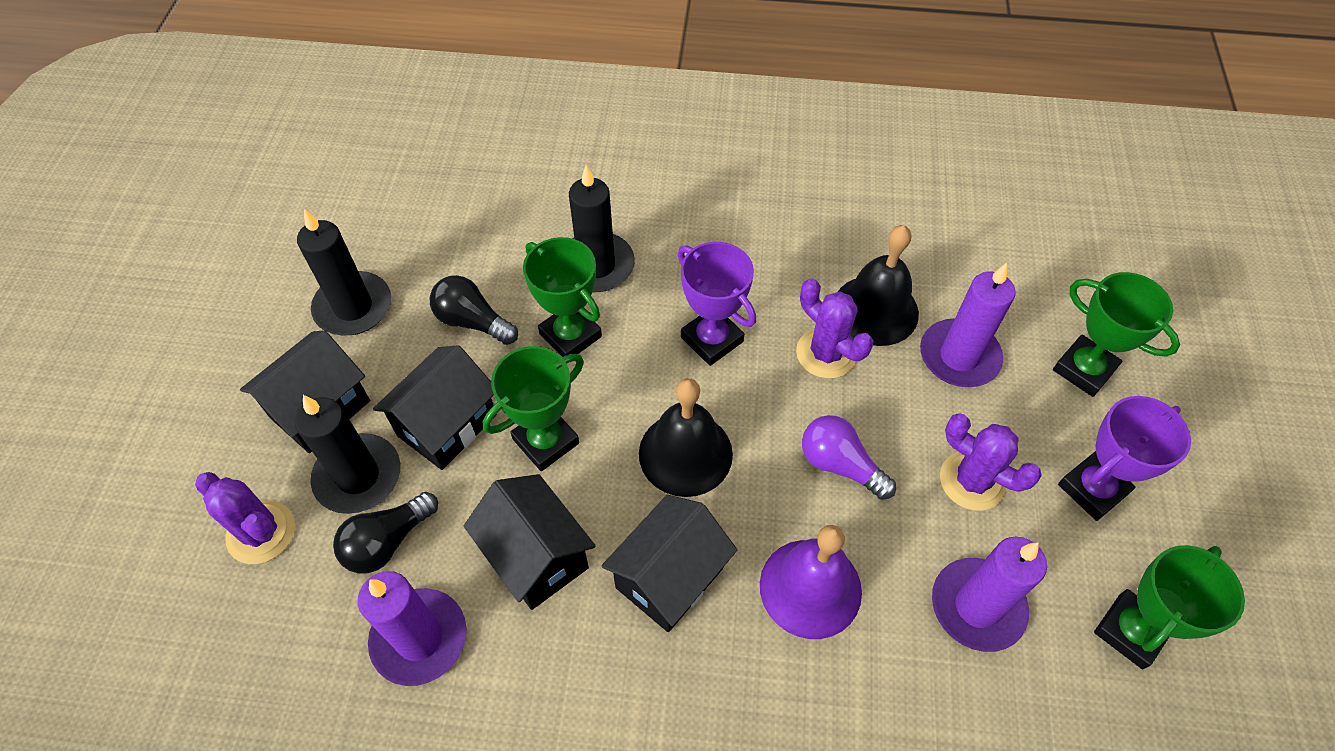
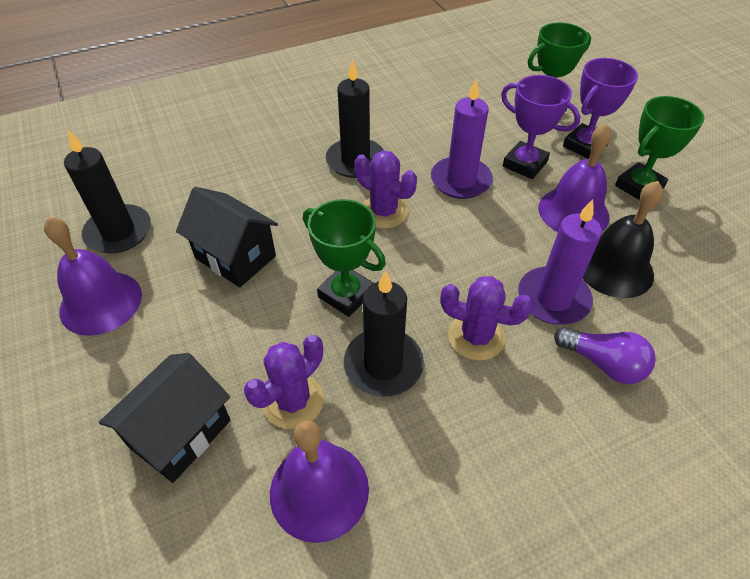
black bell: 2 -> 1
black house: 4 -> 2
black light bulb: 2 -> 0
green trophy: 4 -> 3
purple bell: 1 -> 3
purple candle: 3 -> 2

